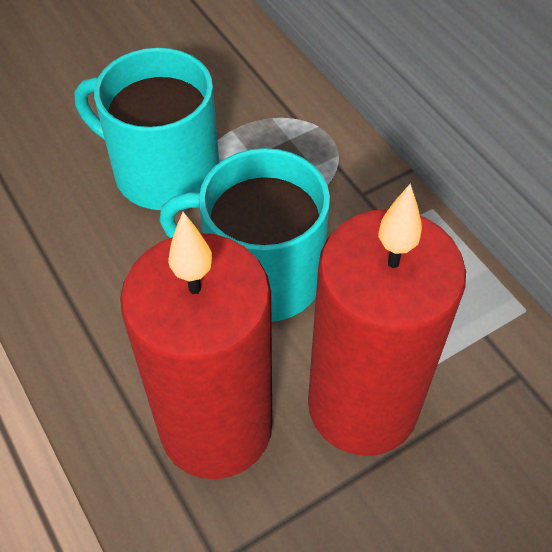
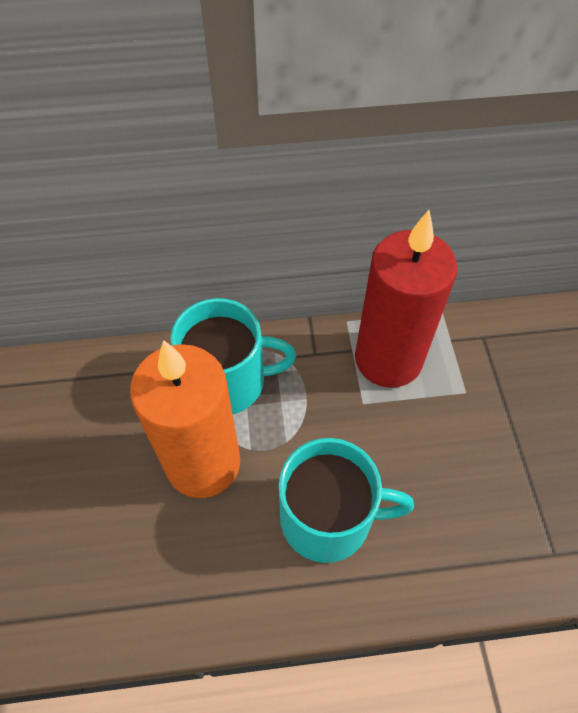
orange candle: 0 -> 1
red candle: 2 -> 1

